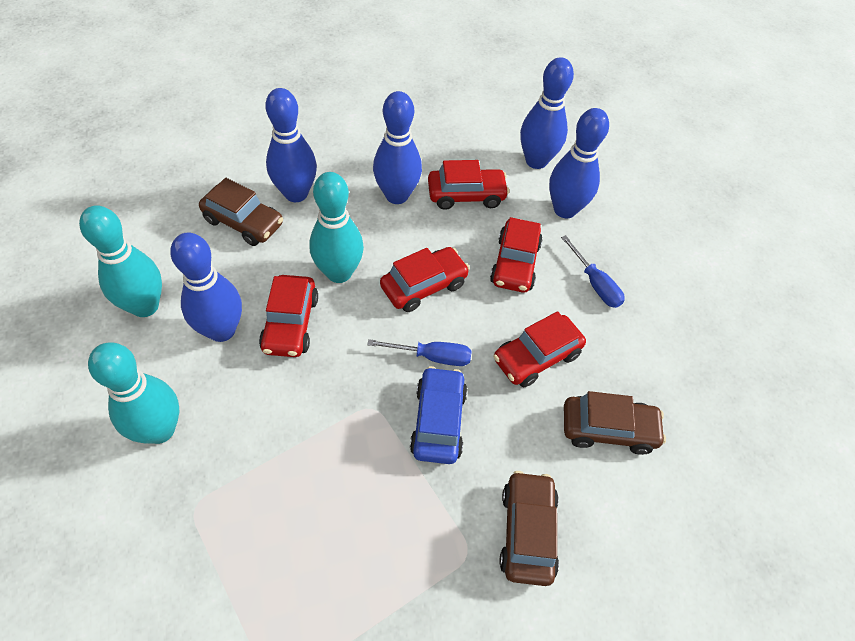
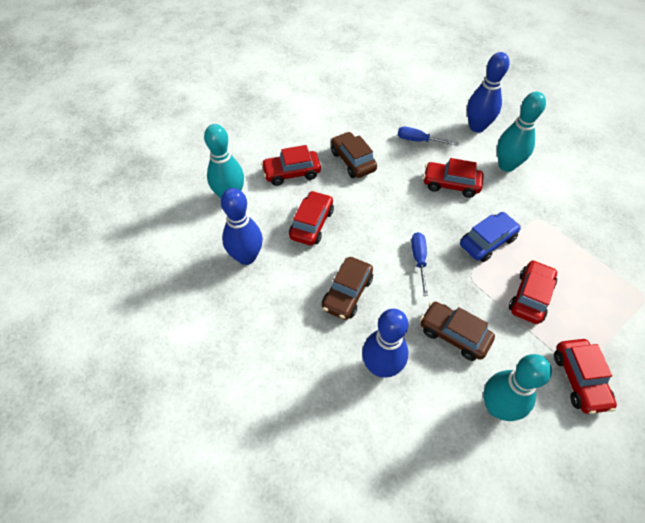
blue bowling pin: 5 -> 3

